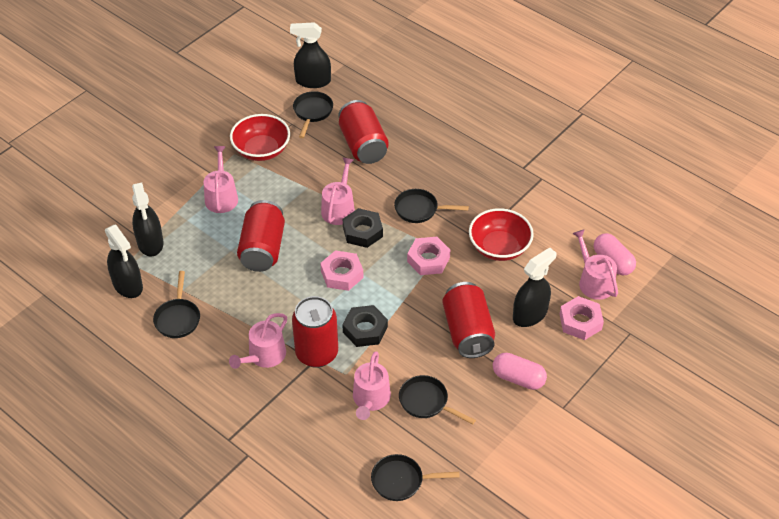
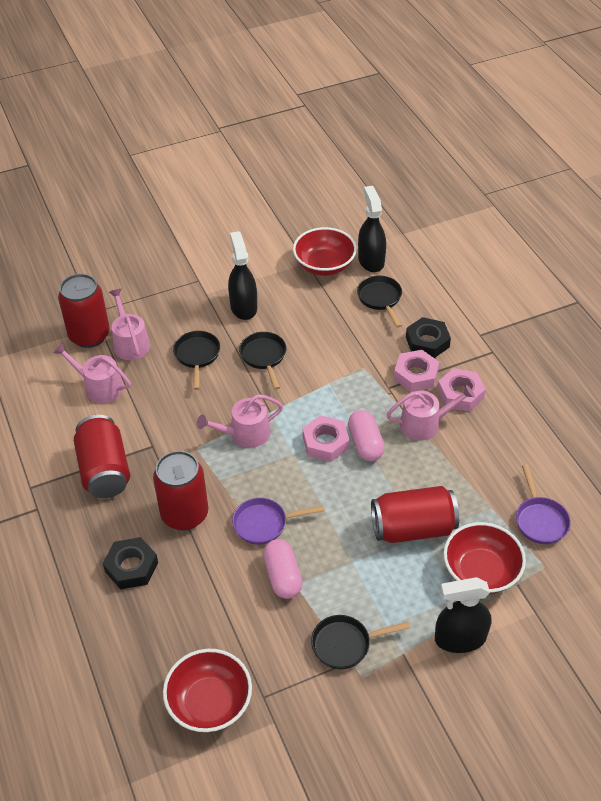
black pan: 5 -> 4
black spray bottle: 4 -> 3
pink watering can: 5 -> 4
purple pan: 0 -> 2
red bowl: 2 -> 3

